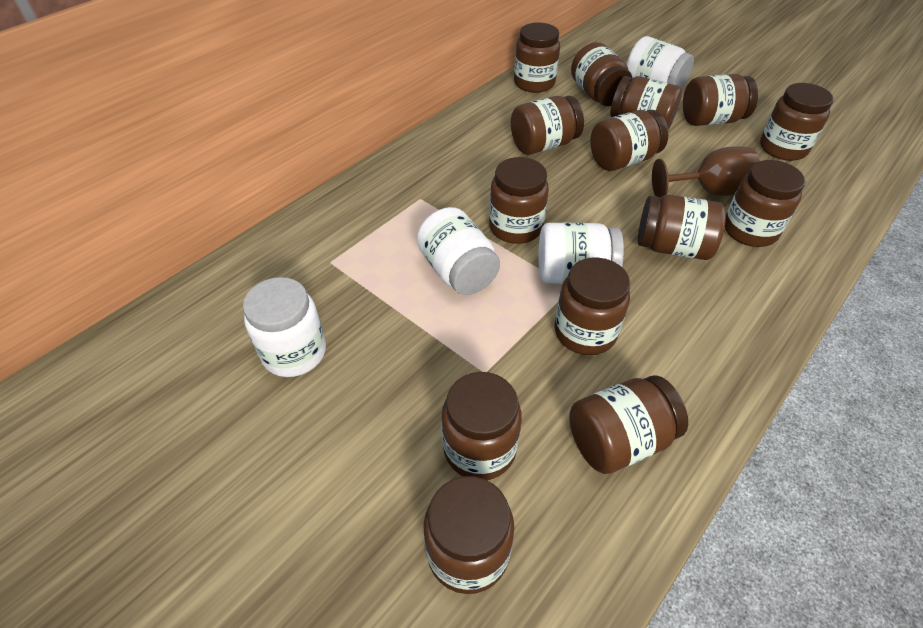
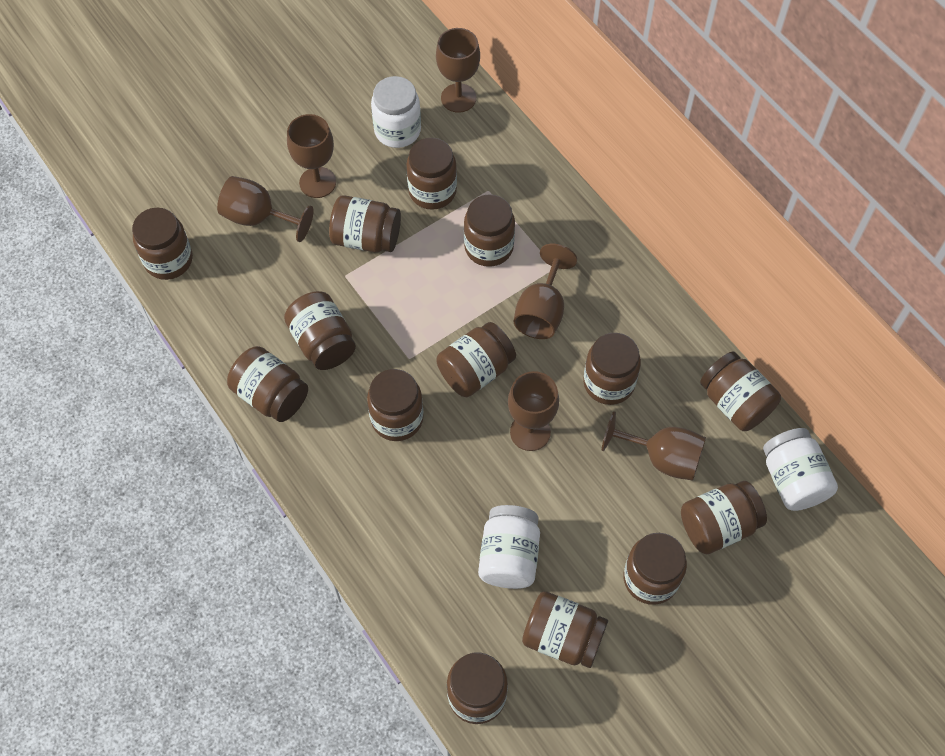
brown goblet: 1 -> 6
white jar: 4 -> 3

